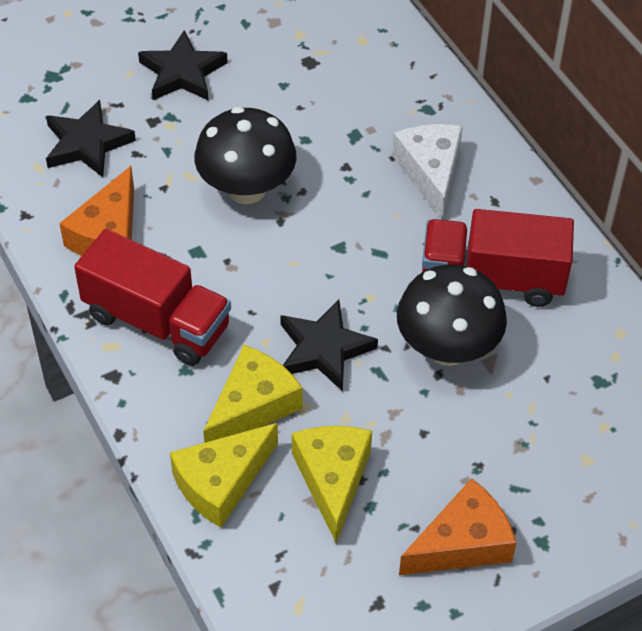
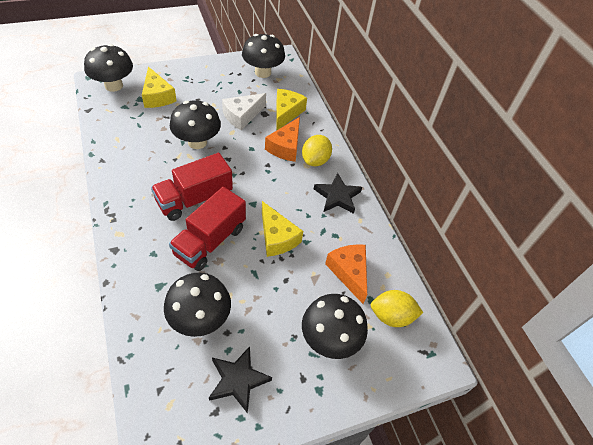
black mushroom: 2 -> 5
black star: 3 -> 2
yellow lemon: 0 -> 2

